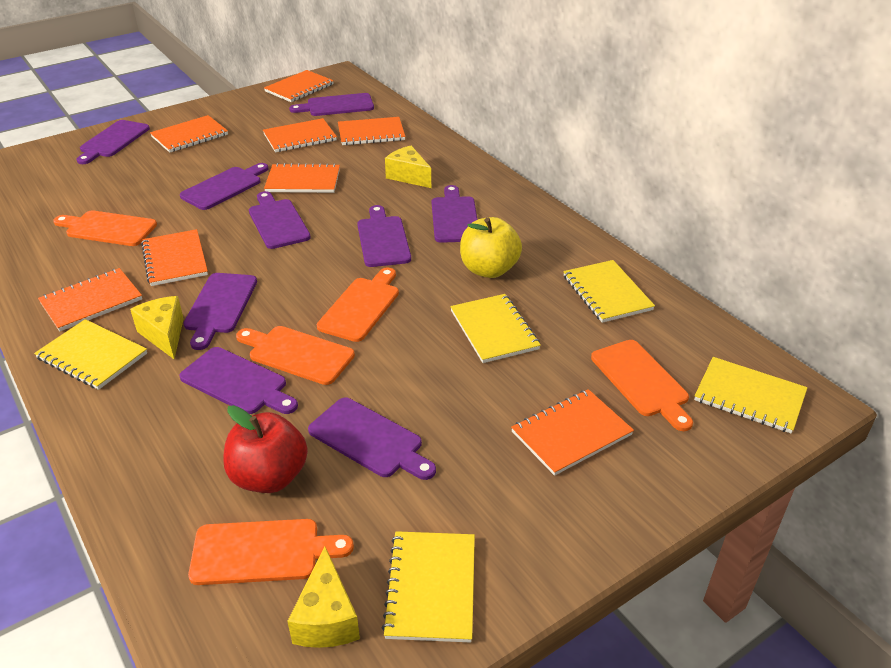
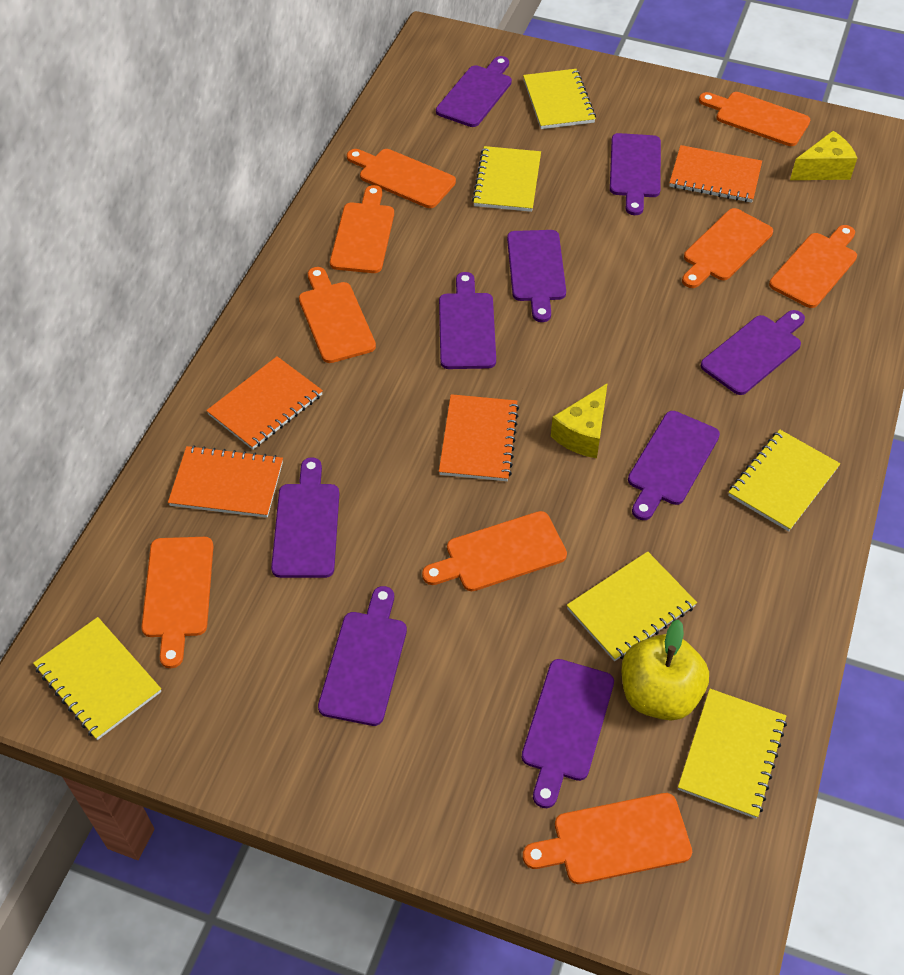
orange cutting board: 5 -> 9
orange notebook: 8 -> 4
red apple: 1 -> 0
yellow cheese: 3 -> 2
yellow notebook: 5 -> 6

